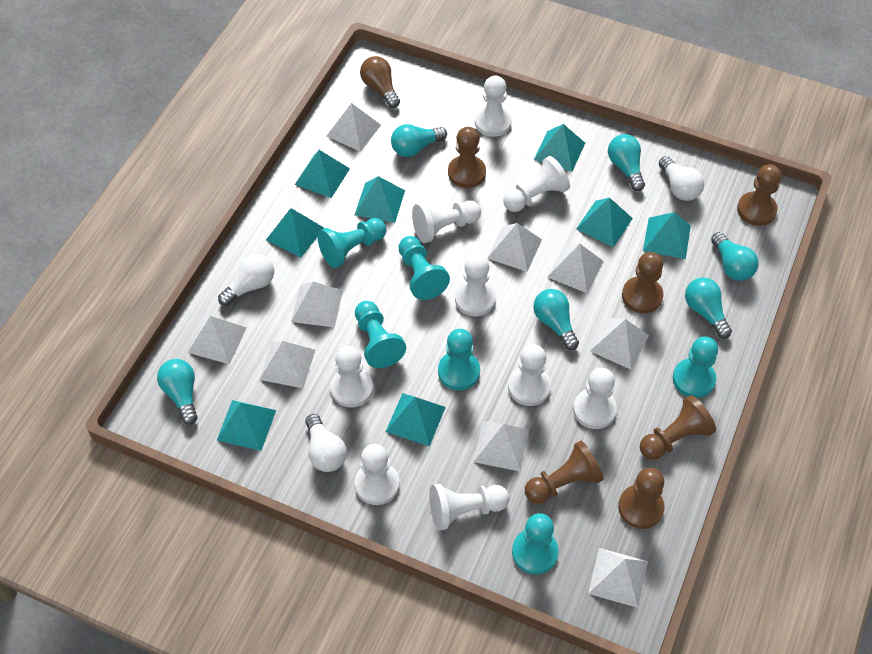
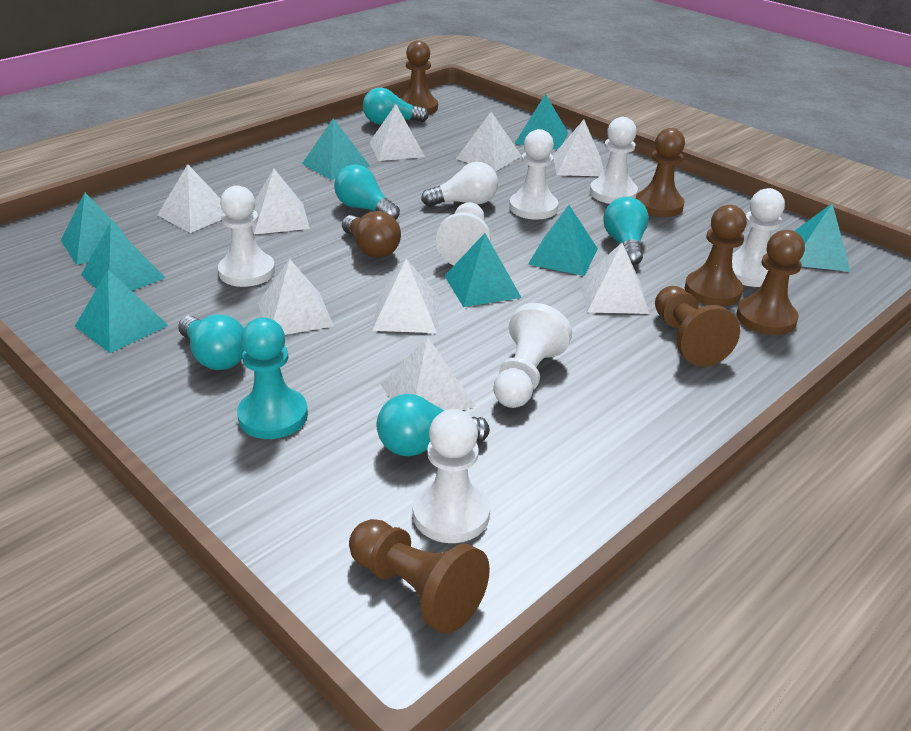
turquoise light bulb: 6 -> 5
turquoise pawn: 6 -> 1
white light bulb: 3 -> 1
white pawn: 9 -> 7

